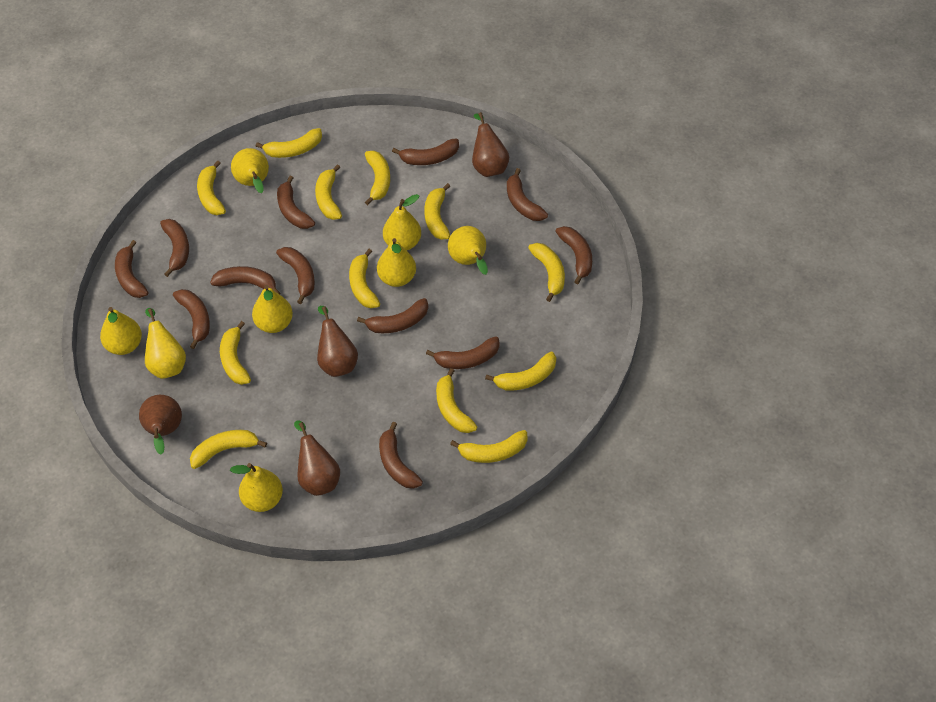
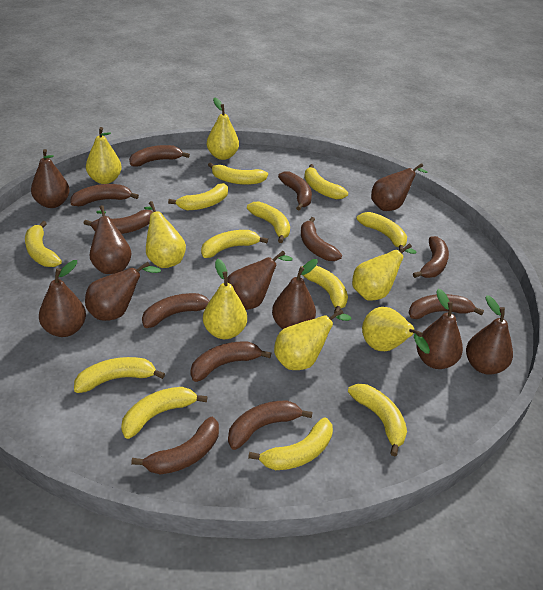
brown banana: 12 -> 11
brown pear: 4 -> 9
yellow pear: 8 -> 7

